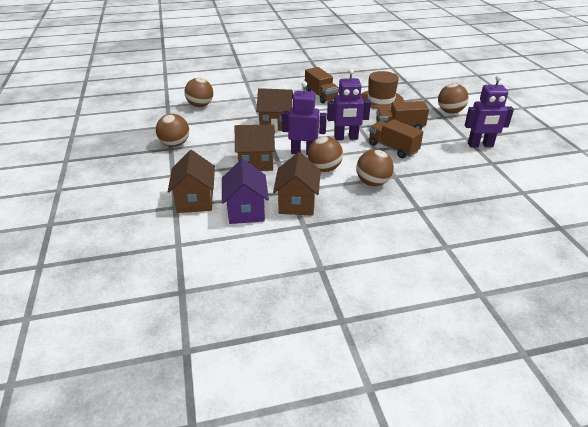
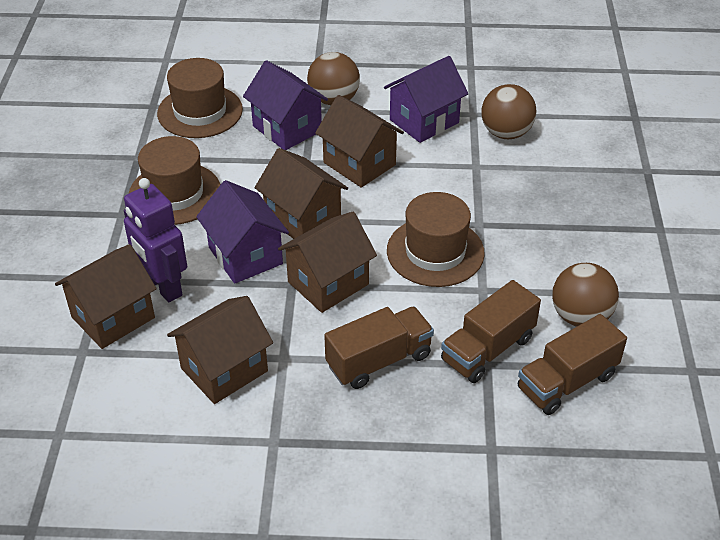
brown ball: 5 -> 3
brown hat: 1 -> 3
brown house: 4 -> 5
purple house: 1 -> 3
purple robot: 3 -> 1

